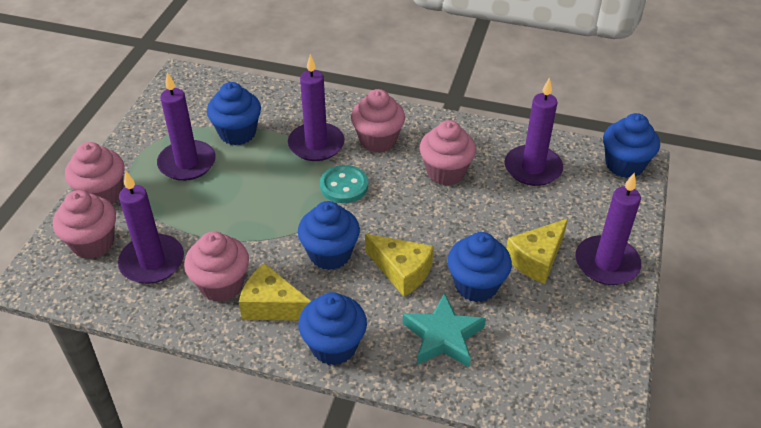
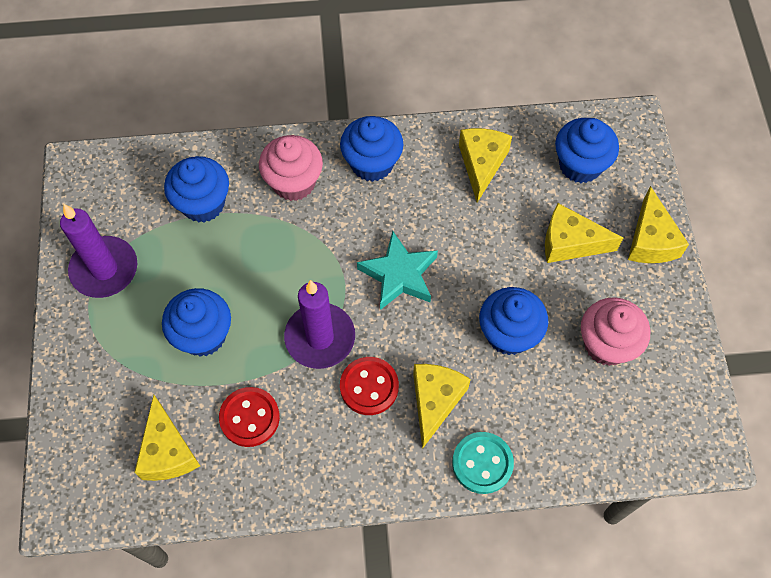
pink cupcake: 5 -> 2
purple candle: 5 -> 2
red button: 0 -> 2
yellow cheese: 3 -> 5

